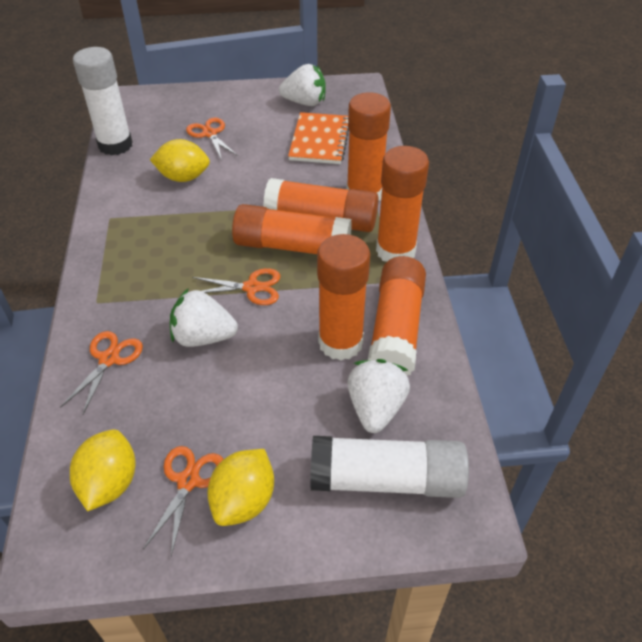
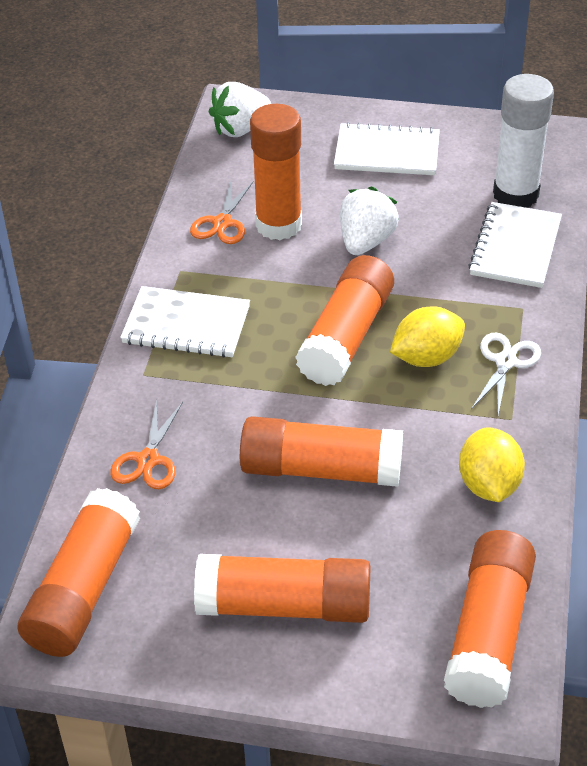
orange notebook: 1 -> 0
orange scissors: 4 -> 2
white glue stick: 2 -> 1
white notebook: 0 -> 3
white scissors: 0 -> 1
white strawberry: 3 -> 2
yellow lemon: 3 -> 2

